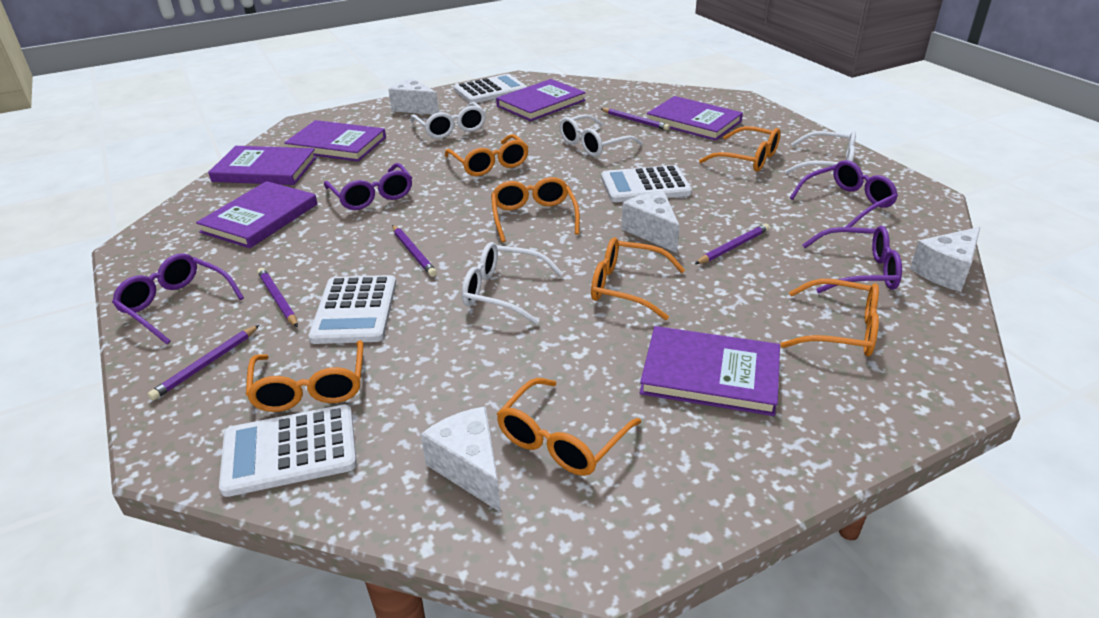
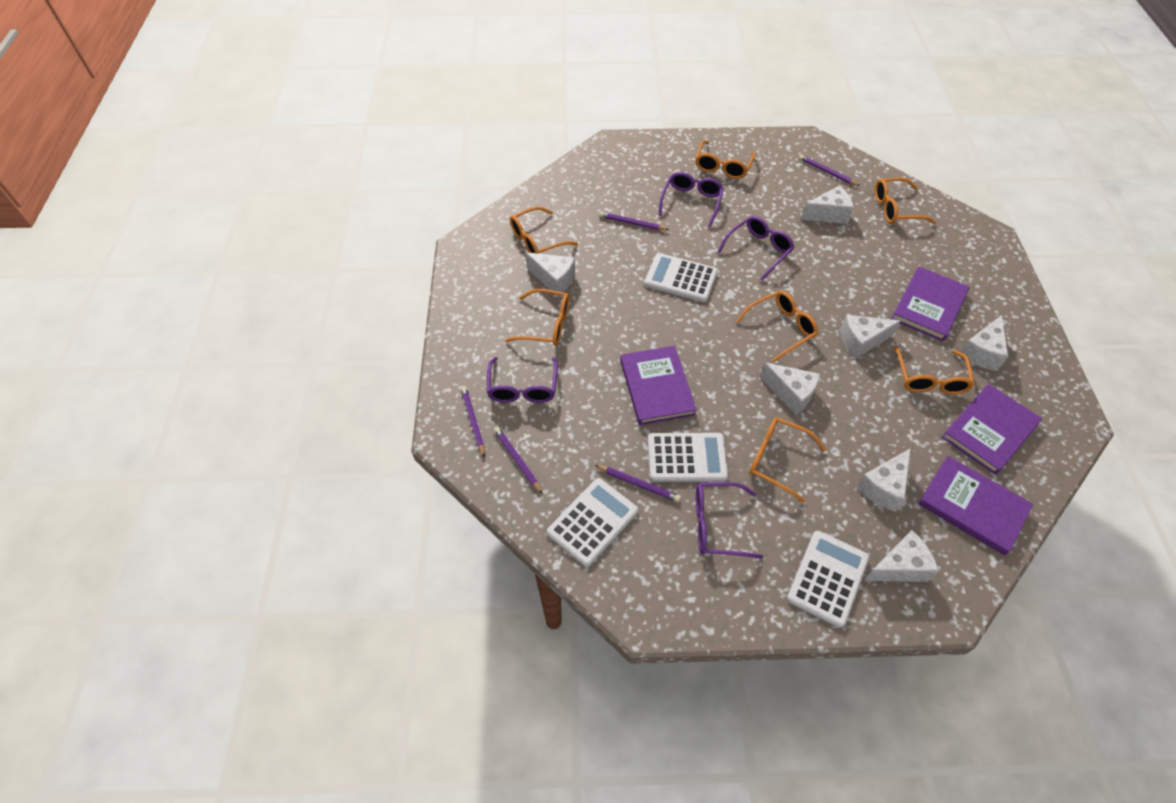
purple book: 6 -> 4
white cheese: 4 -> 7
white glasses: 4 -> 0

